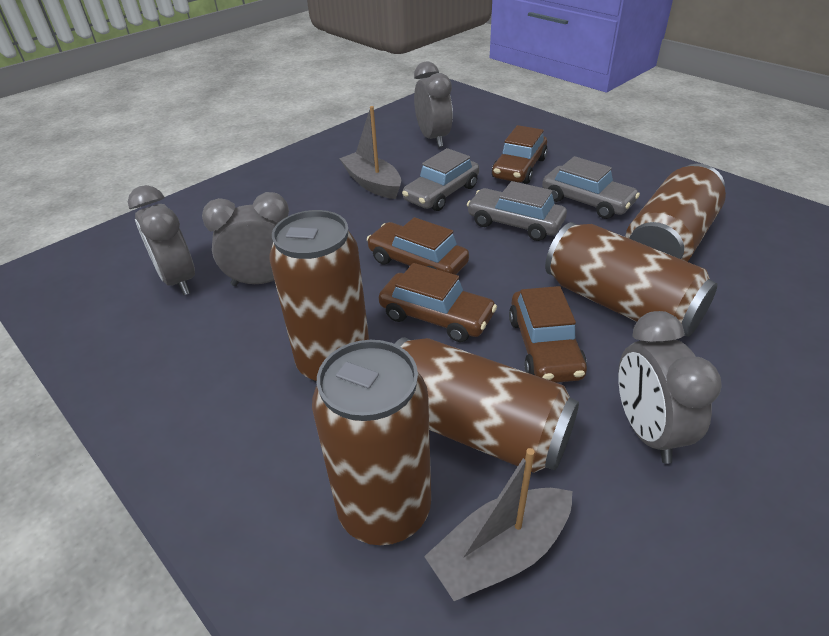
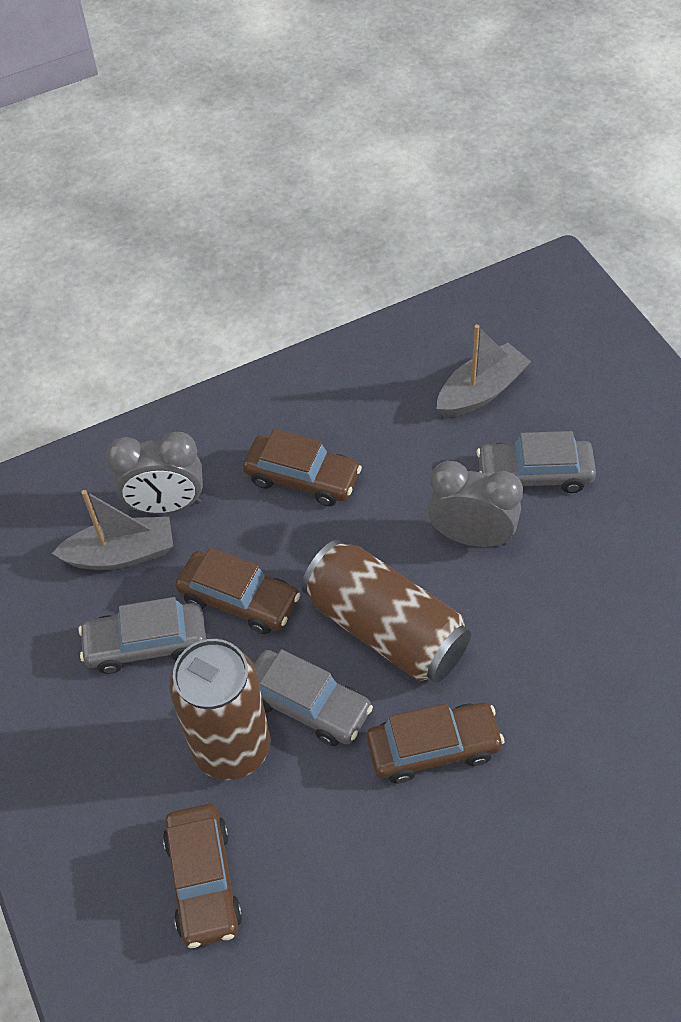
brown can: 5 -> 2
grey clock: 4 -> 2

